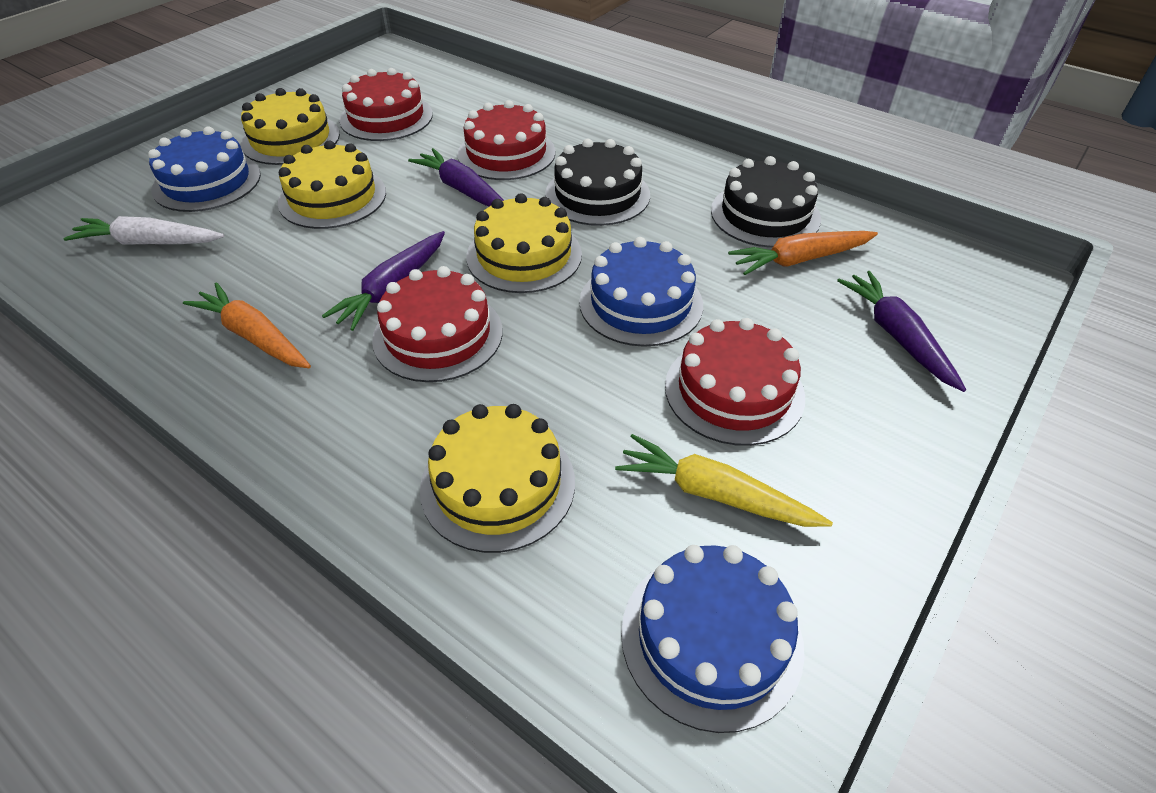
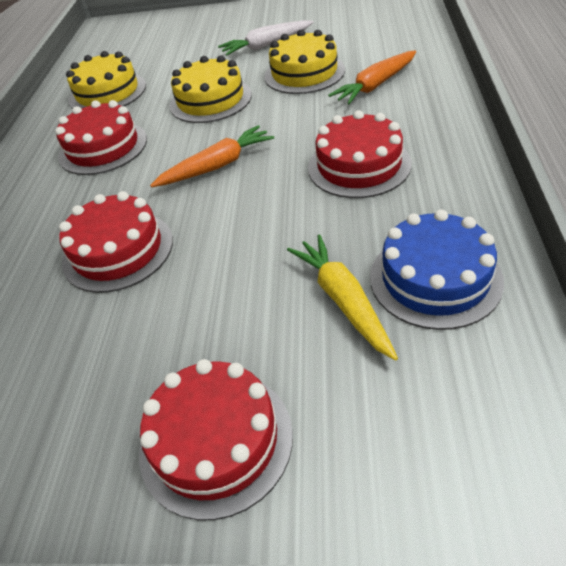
black cake: 2 -> 0
blue cake: 3 -> 1
purple carrot: 3 -> 0
yellow cake: 4 -> 3

